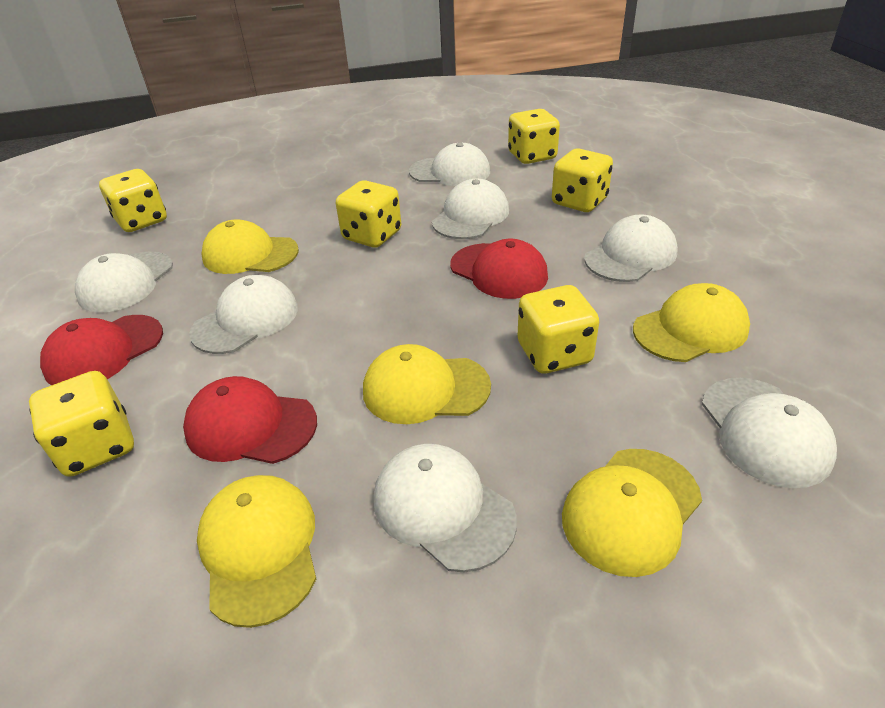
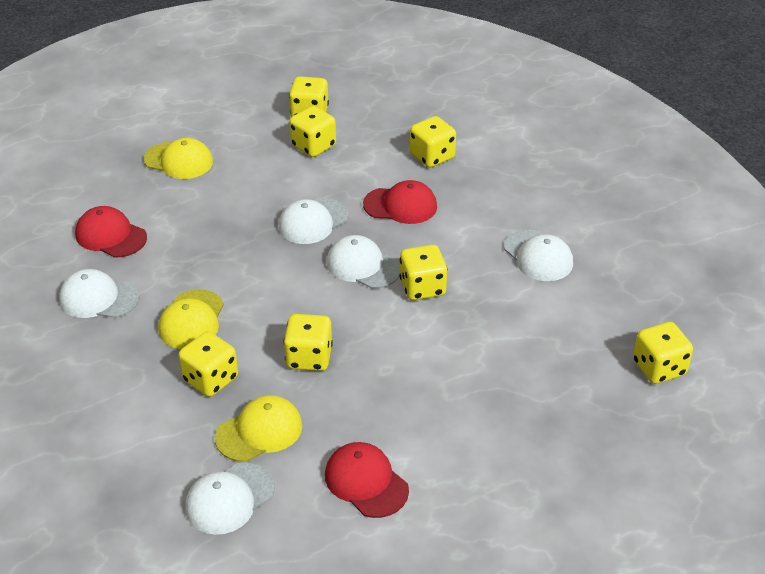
white cap: 7 -> 5
yellow cap: 5 -> 3
yellow dice: 6 -> 7

